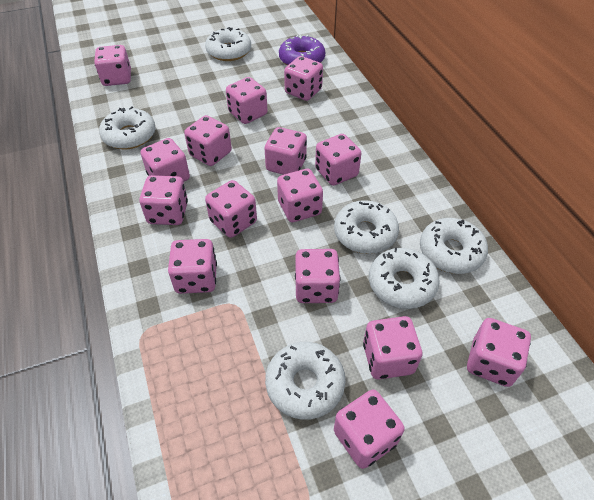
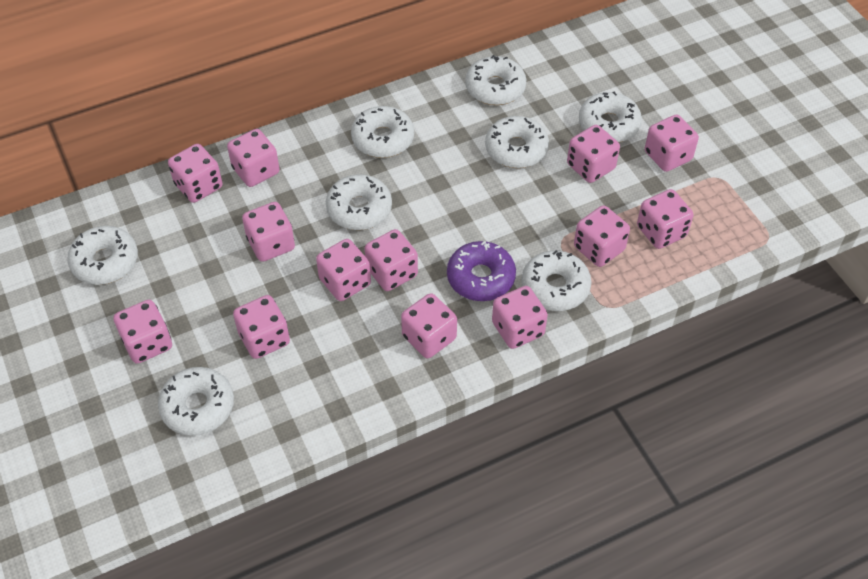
pink dice: 15 -> 13
white donut: 6 -> 8

